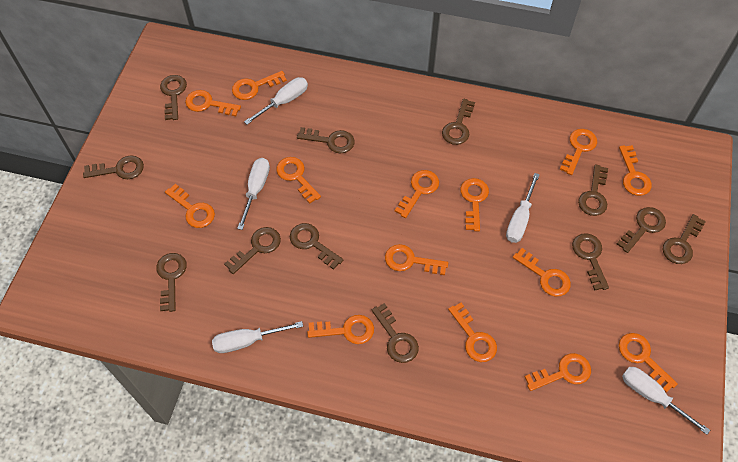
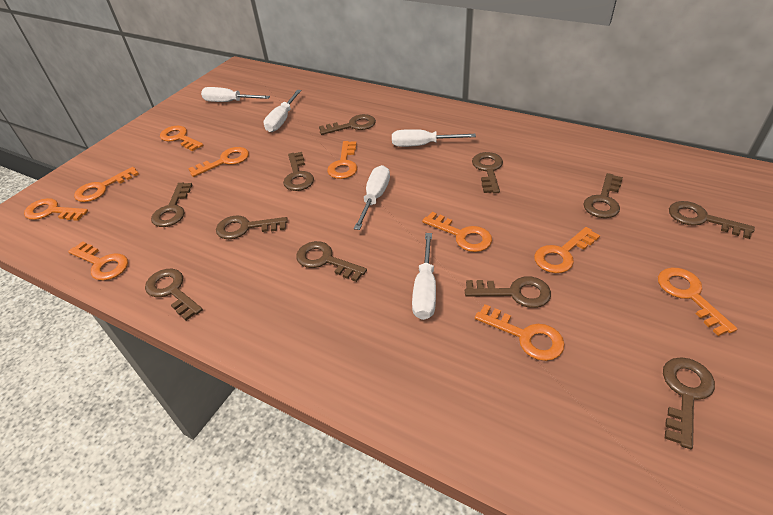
brown key: 12 -> 11
orange key: 14 -> 10

